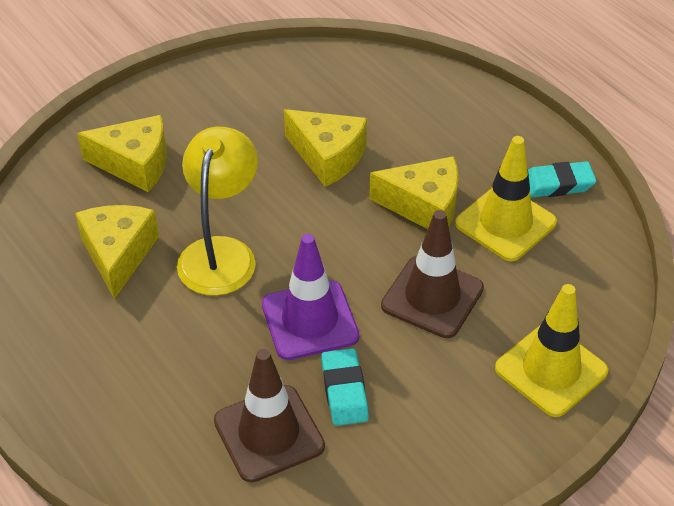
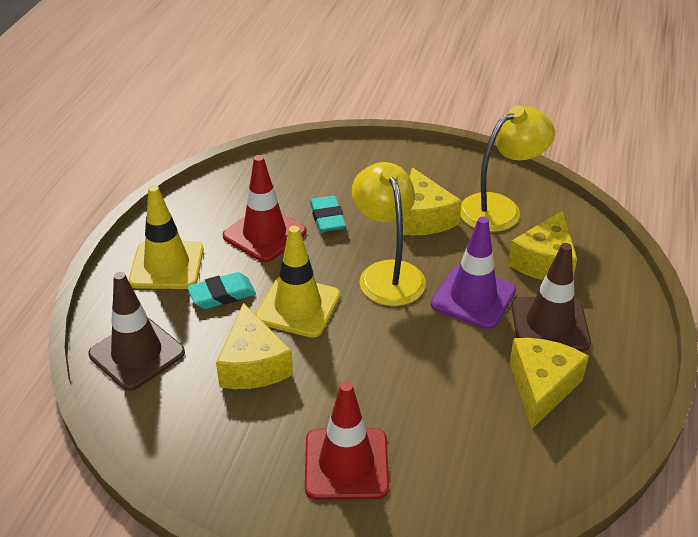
red traffic cone: 0 -> 2
yellow lamp: 1 -> 2

